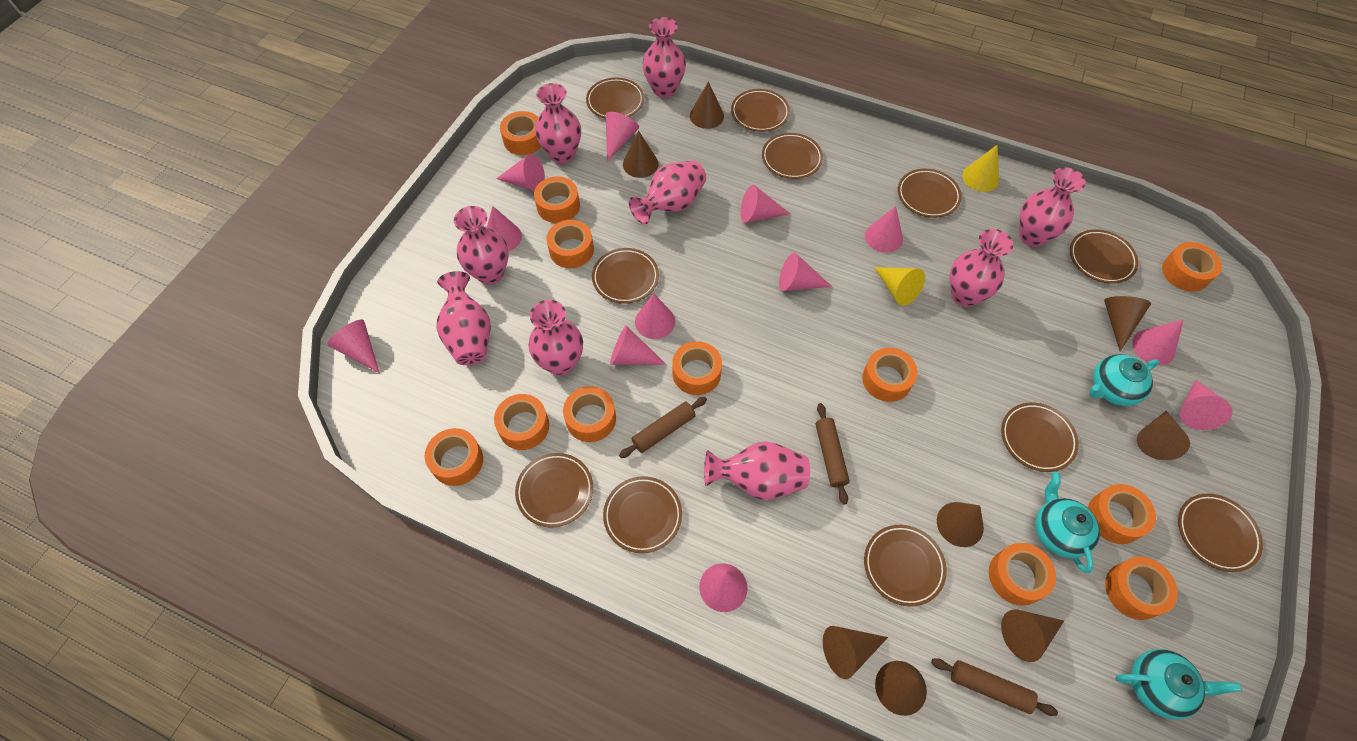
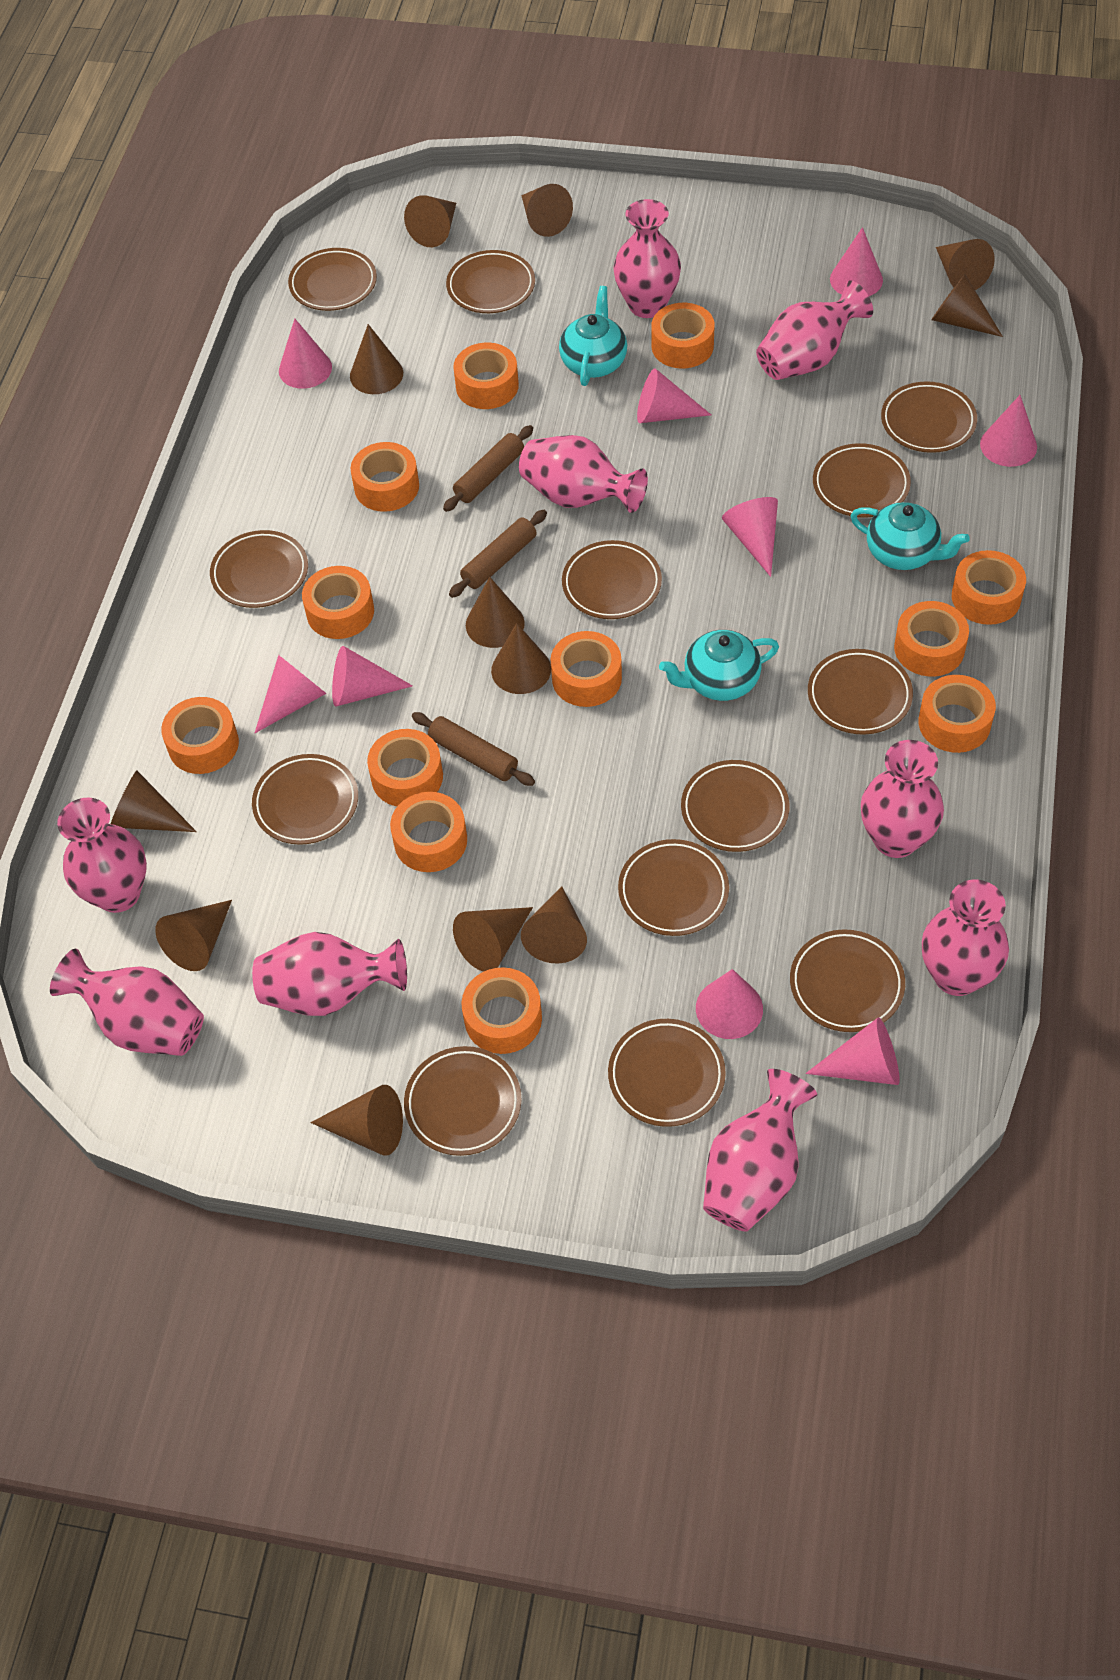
brown cone: 8 -> 12
brown plate: 11 -> 13
pink cone: 12 -> 9
yellow cone: 2 -> 0

